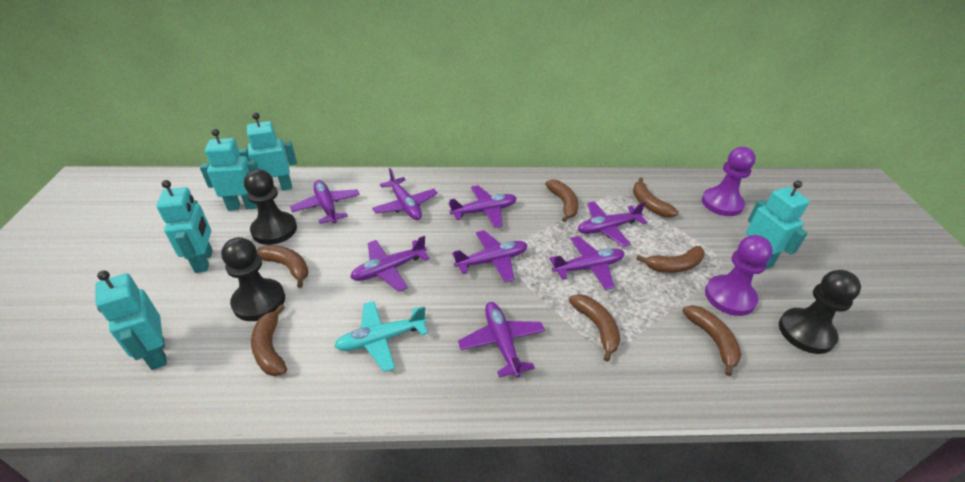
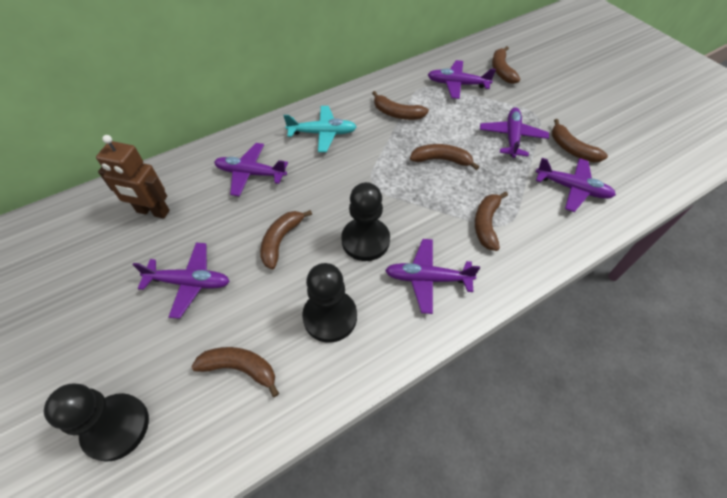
brown robot: 0 -> 1
purple pawn: 2 -> 0
purple plane: 8 -> 6
turquoise robot: 5 -> 0

